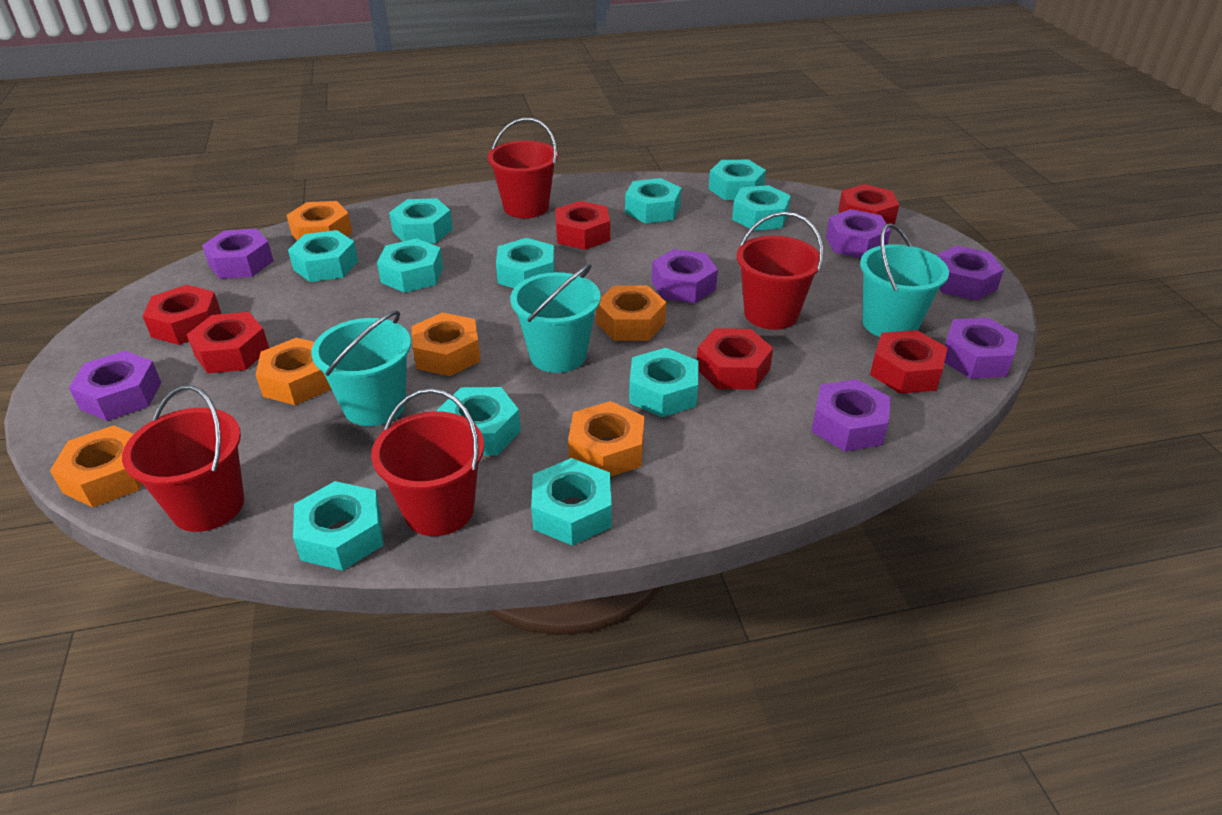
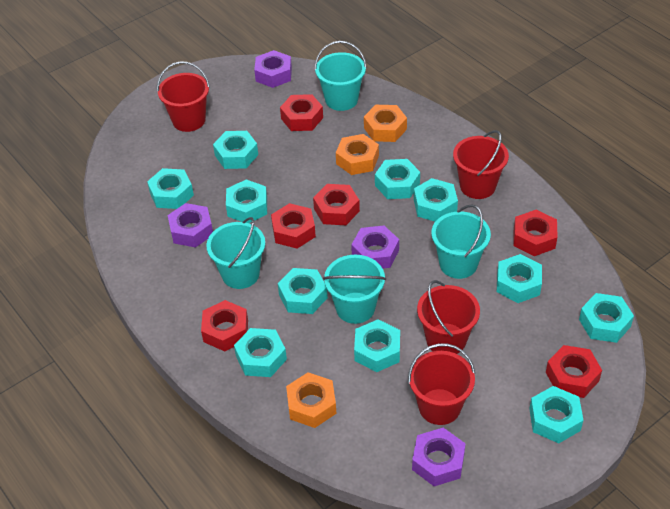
orange nut: 6 -> 3
purple nut: 7 -> 4
turquoise bucket: 3 -> 4

